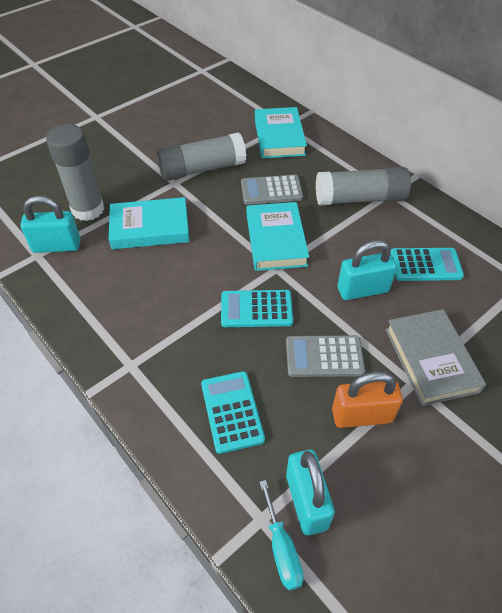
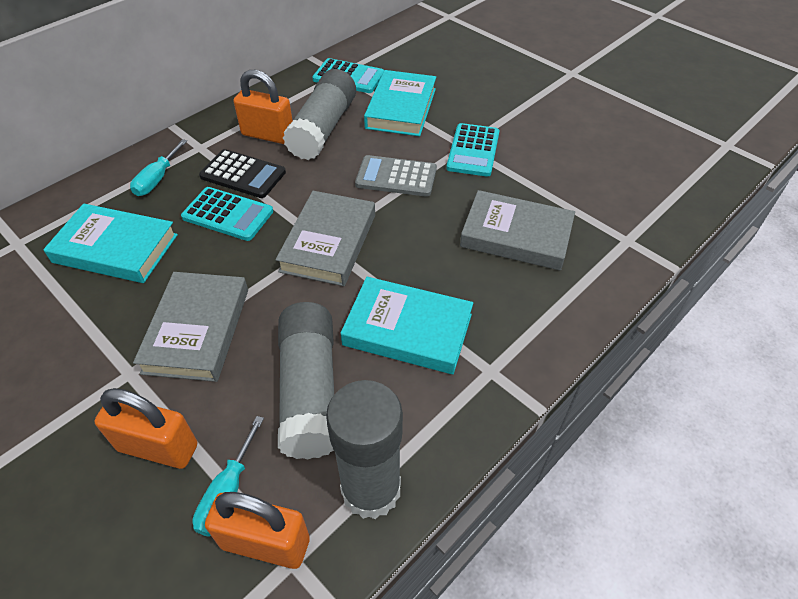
black calculator: 0 -> 1
grey book: 1 -> 3
grey calculator: 2 -> 1
orange padlock: 1 -> 3
turquoise padlock: 3 -> 0
turquoise screwdriver: 1 -> 2

